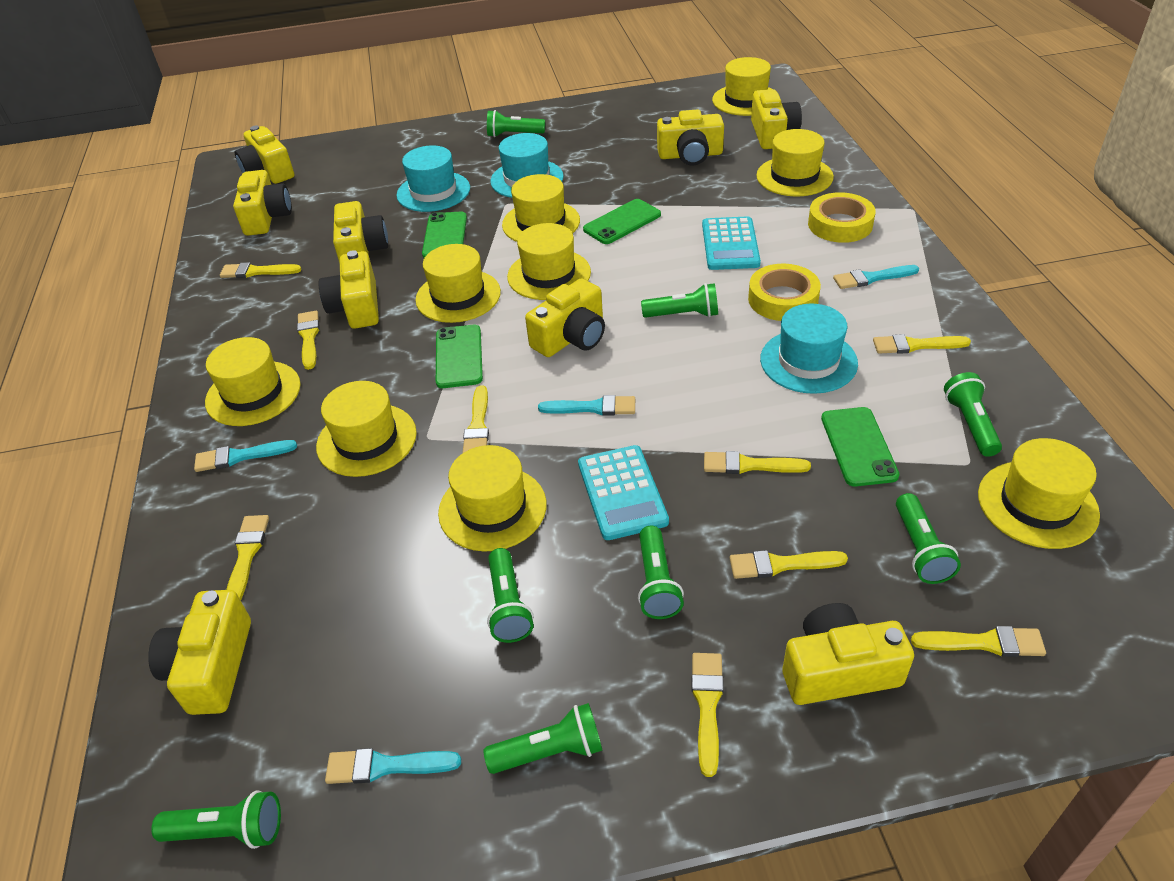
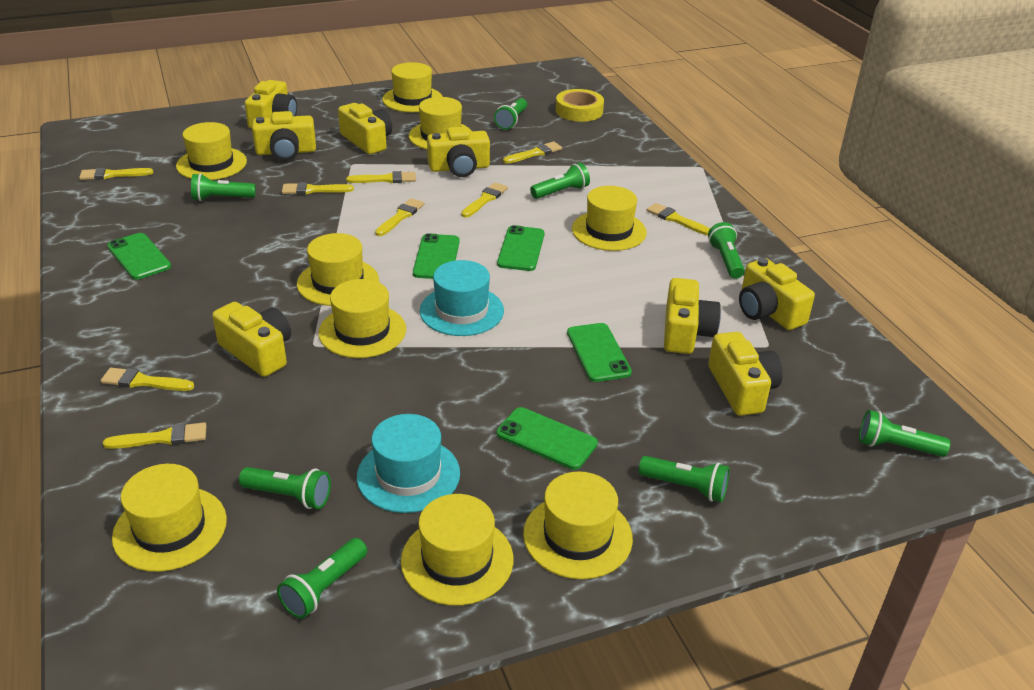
green phone: 4 -> 5
turquoise brush: 4 -> 0
turquoise calculator: 2 -> 0
turquoise hat: 3 -> 2
yellow camera: 9 -> 8
yellow tape: 2 -> 1

